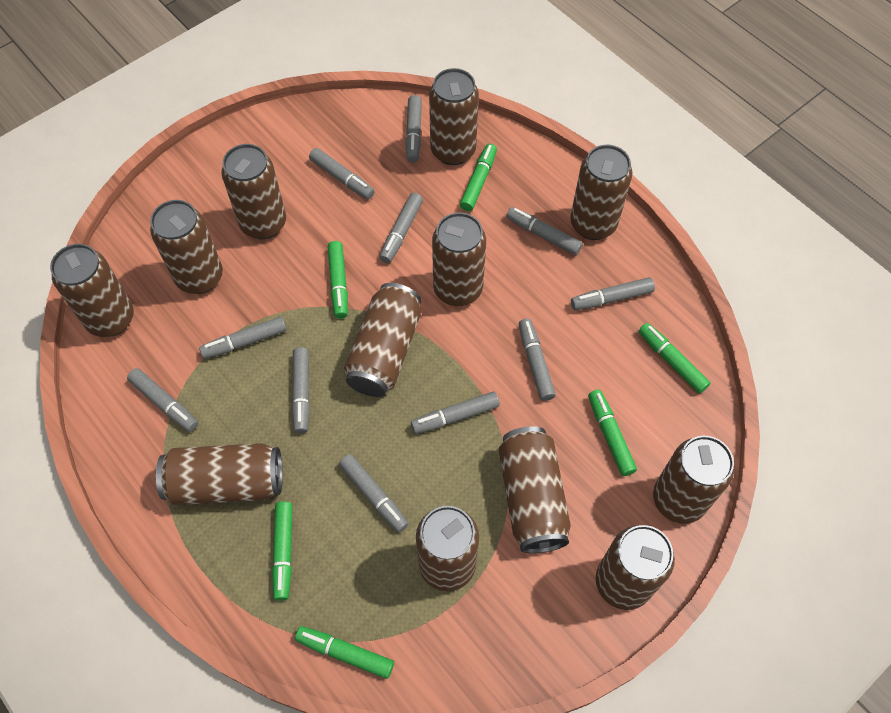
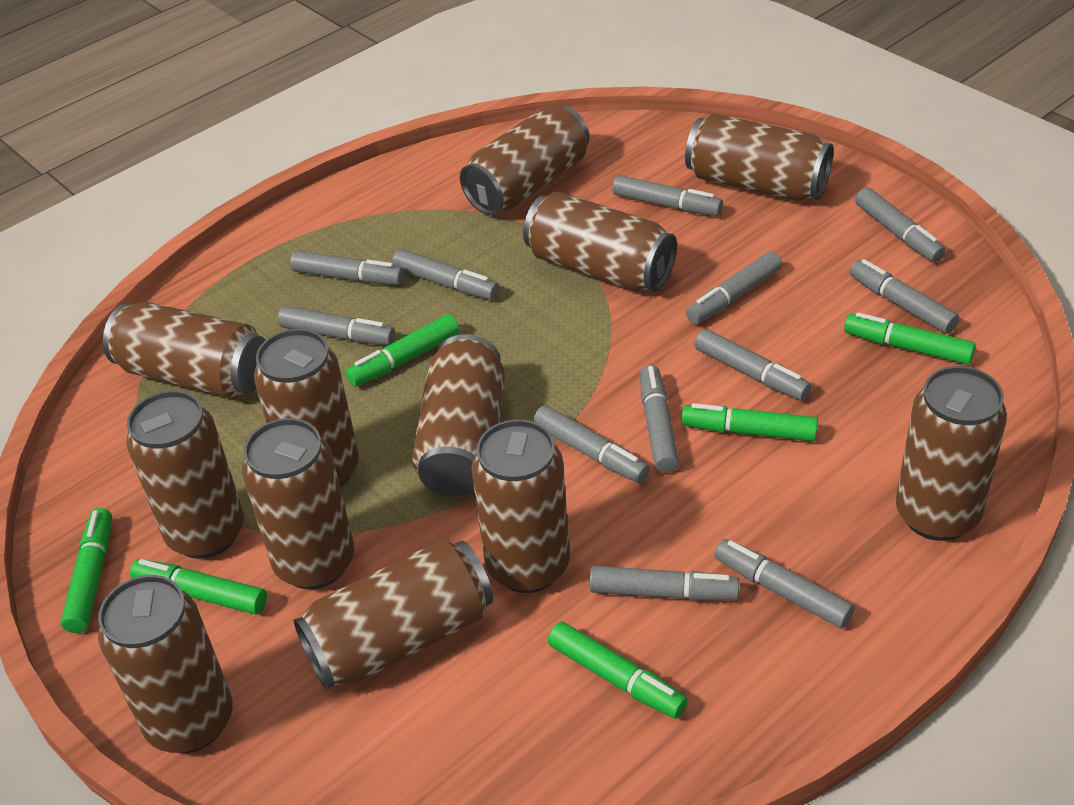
grey marker: 11 -> 12

